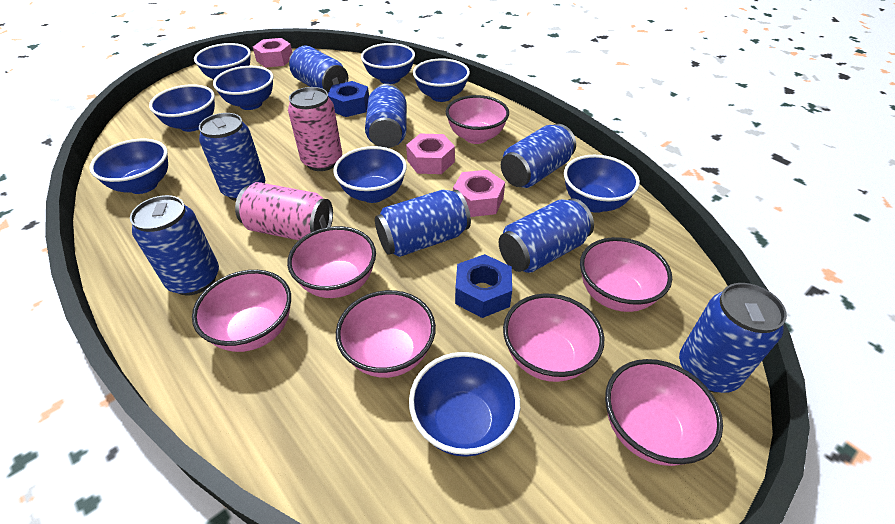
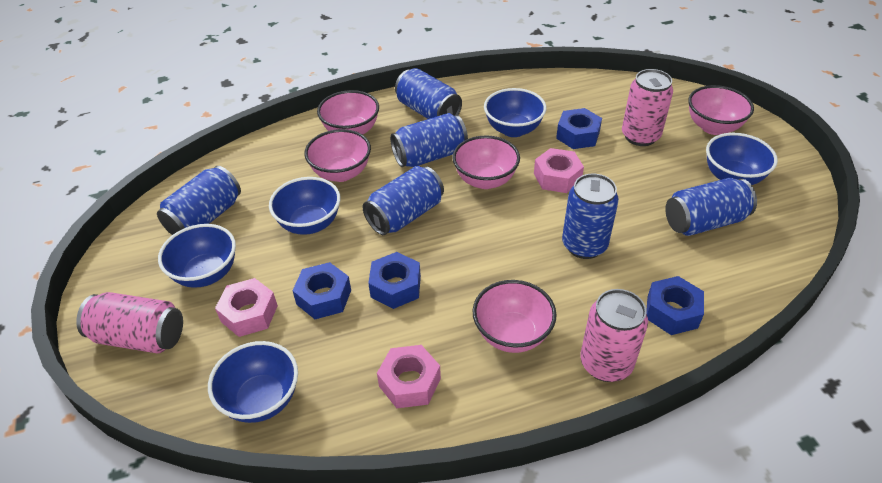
blue bowl: 9 -> 5
blue can: 8 -> 6
blue nut: 2 -> 4
pink bowl: 7 -> 5
pink can: 2 -> 3

